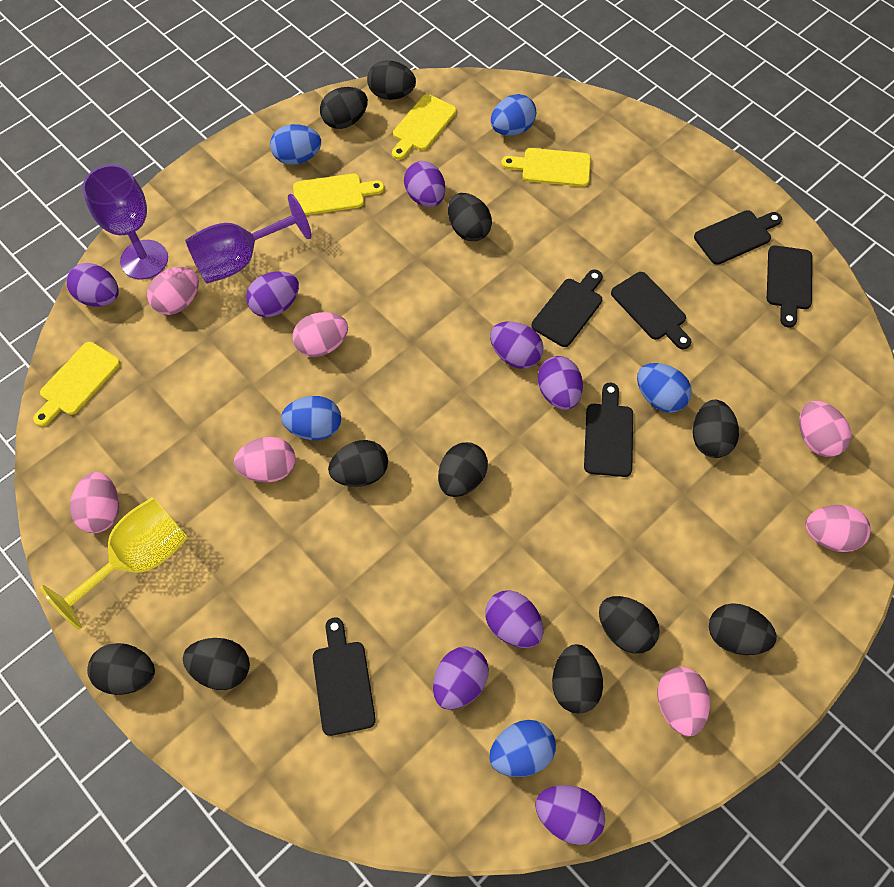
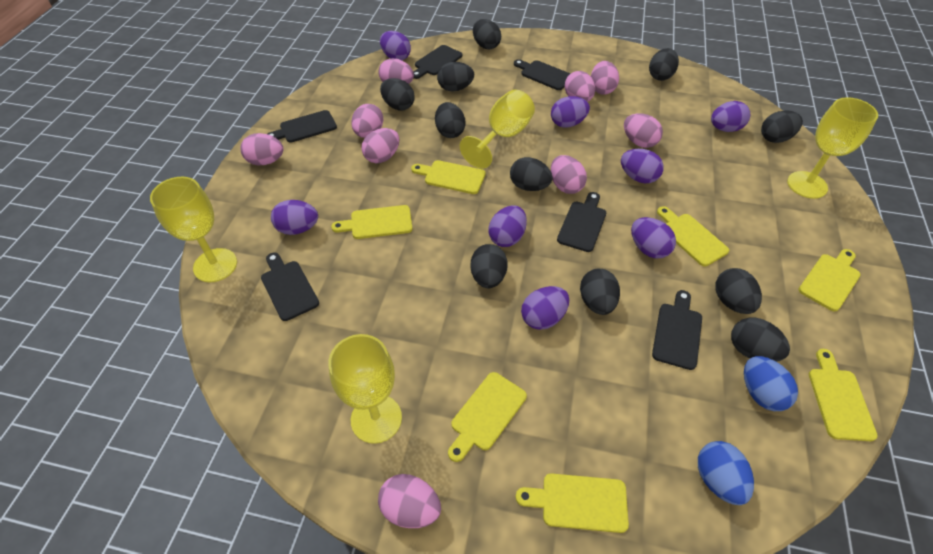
blue egg: 5 -> 2
pink egg: 7 -> 9
purple goblet: 2 -> 0
yellow cutting board: 4 -> 7
yellow goblet: 1 -> 4

